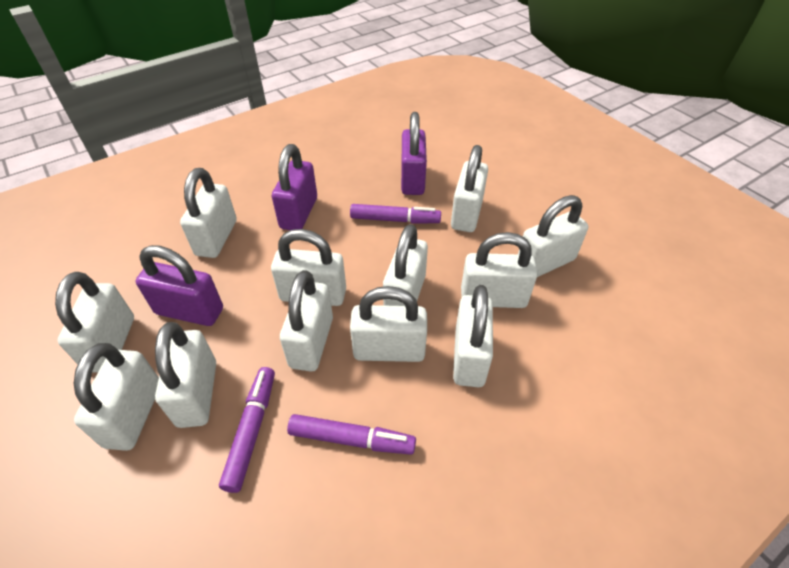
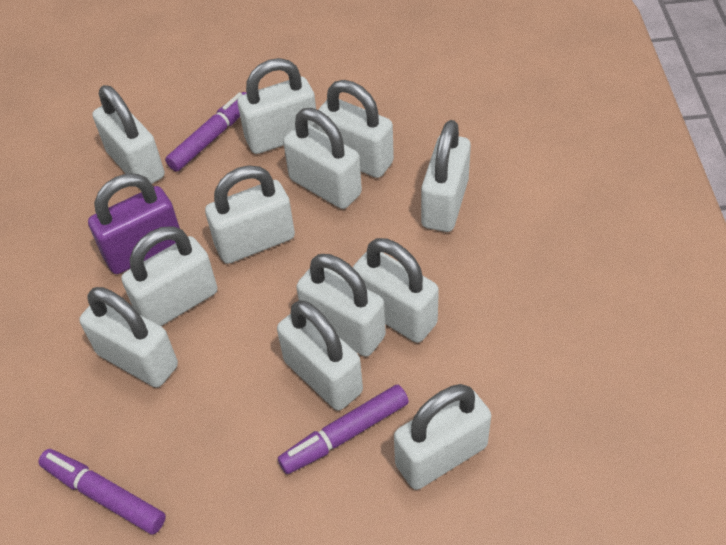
purple padlock: 3 -> 1

